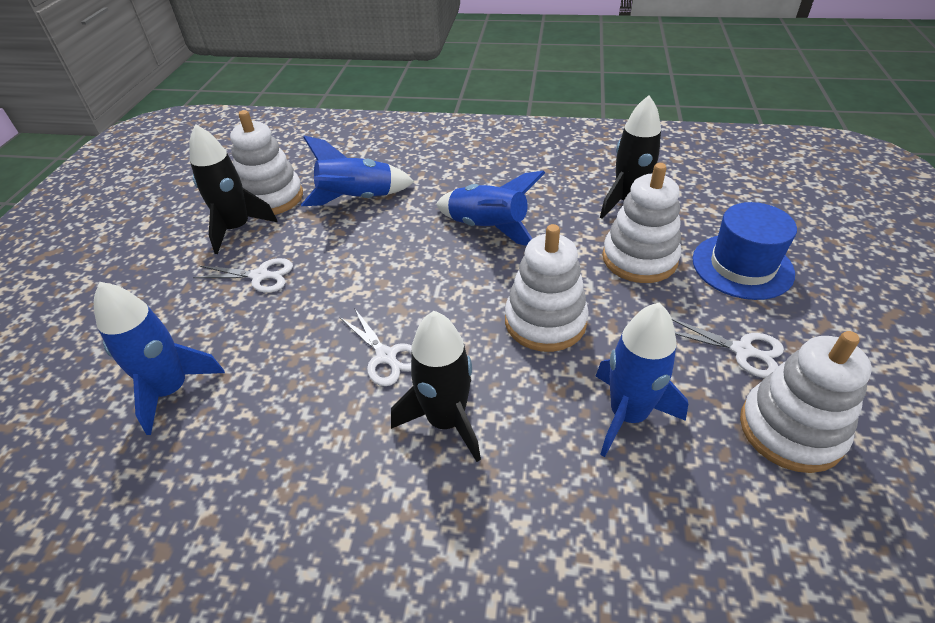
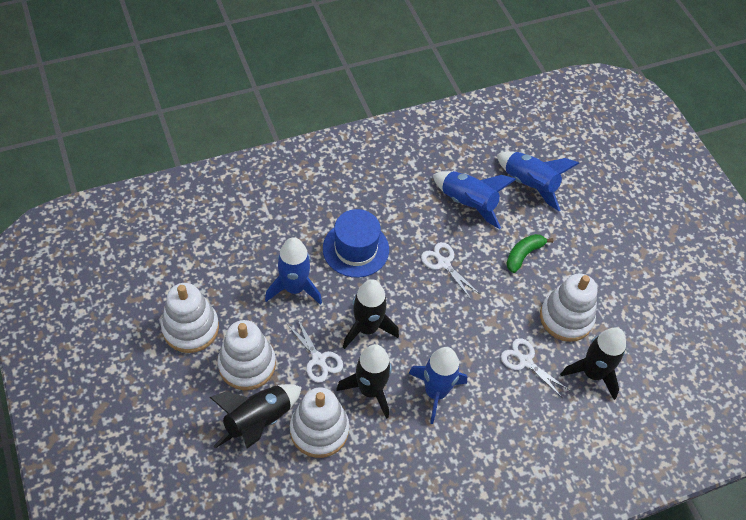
black rocket: 3 -> 4
green banana: 0 -> 1

